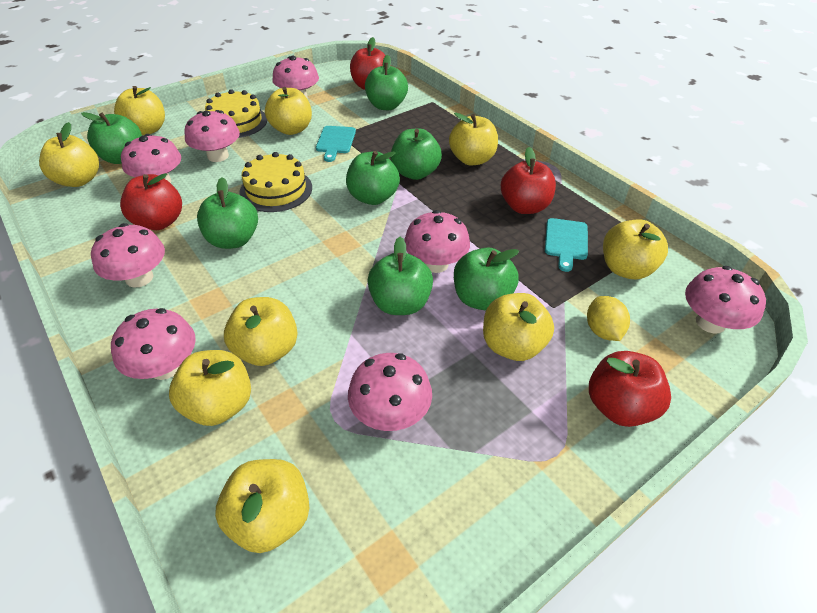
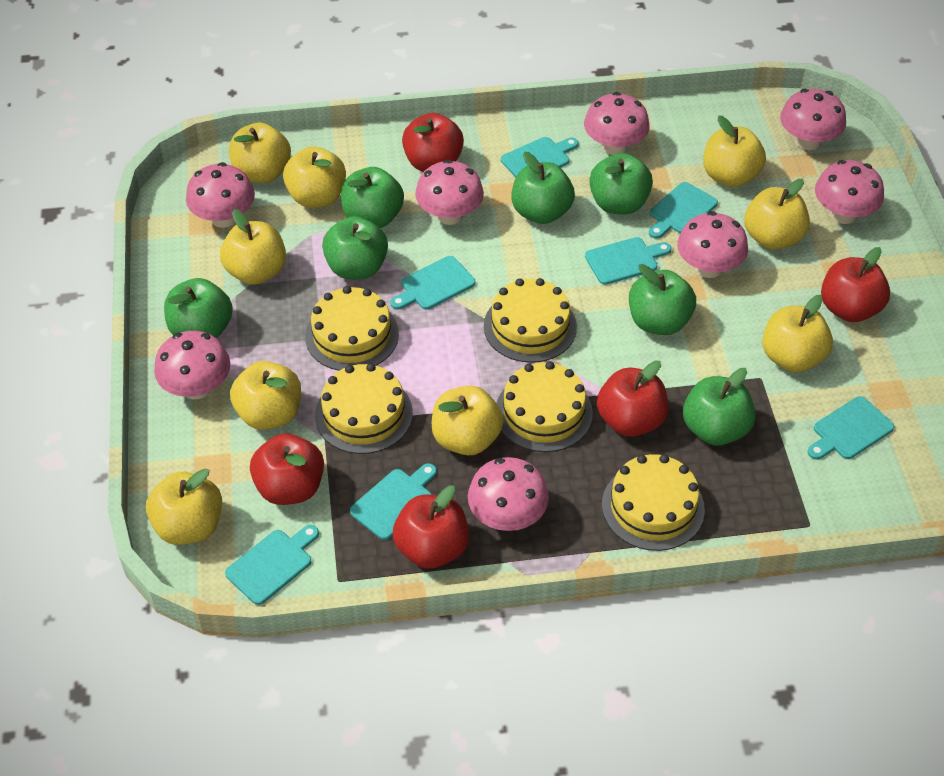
red apple: 4 -> 5
turquoise cutting board: 2 -> 7
yellow cake: 2 -> 5
yellow lemon: 1 -> 0

